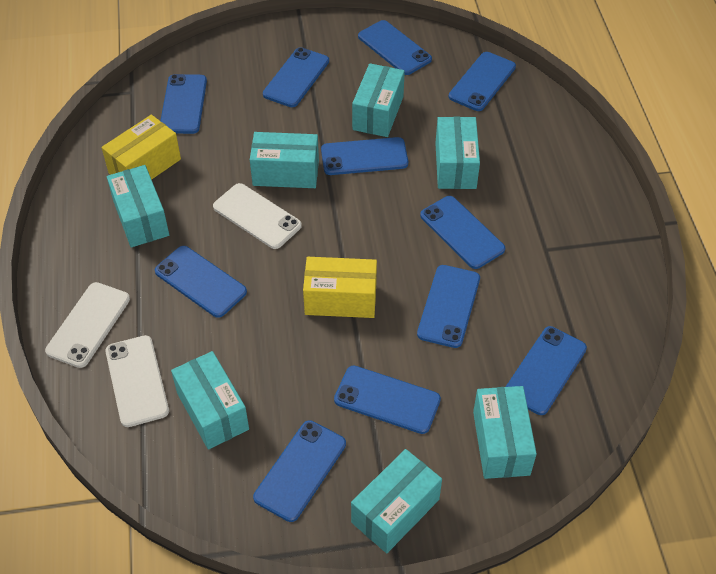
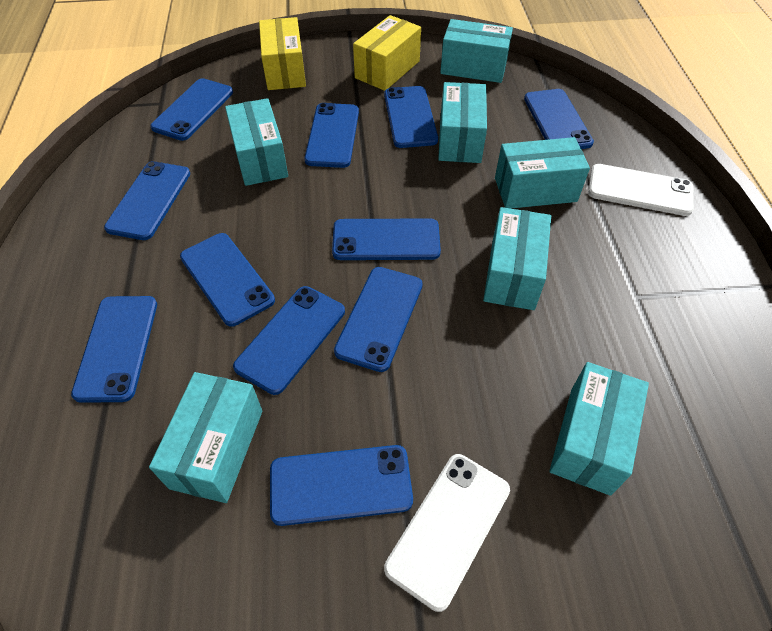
white phone: 3 -> 2

